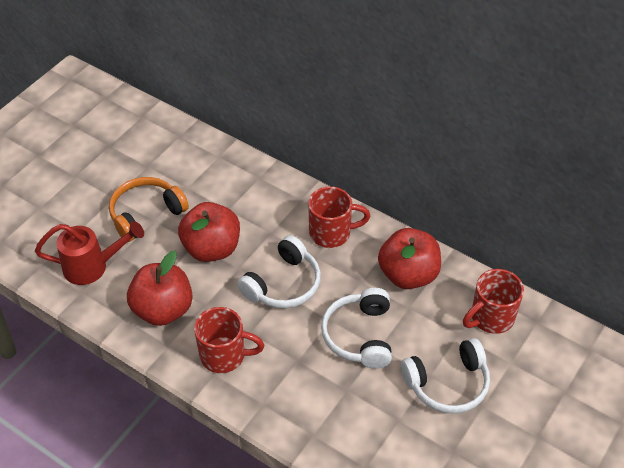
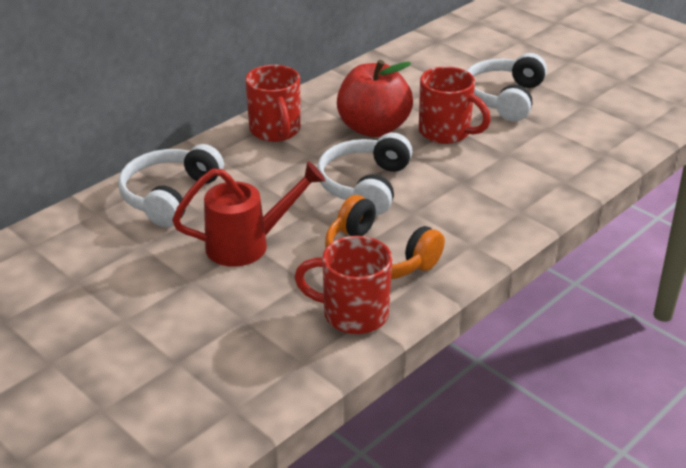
red apple: 3 -> 1

